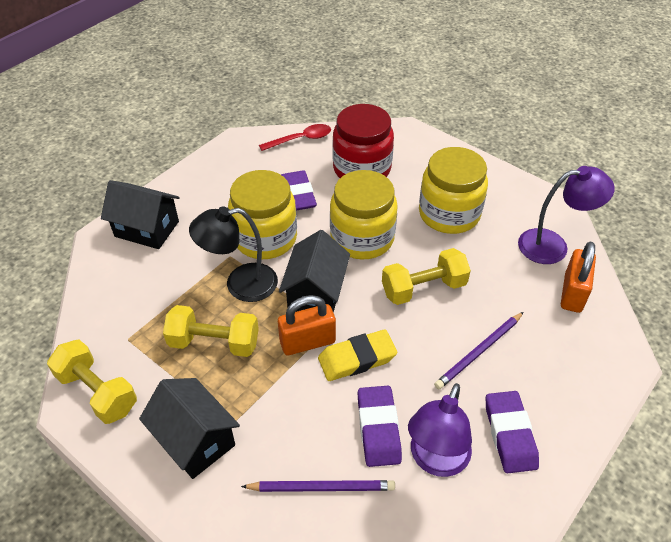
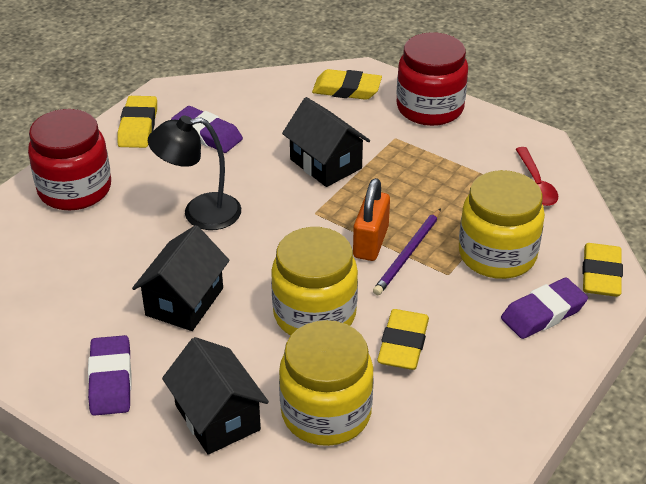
orange padlock: 2 -> 1
purple lamp: 2 -> 0
purple pencil: 2 -> 1
red jar: 1 -> 2
yellow dumbbell: 3 -> 0
yellow eraser: 1 -> 4

